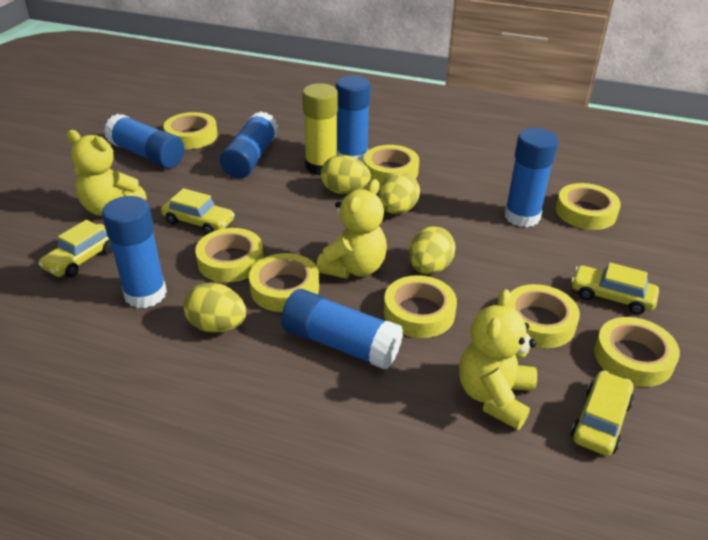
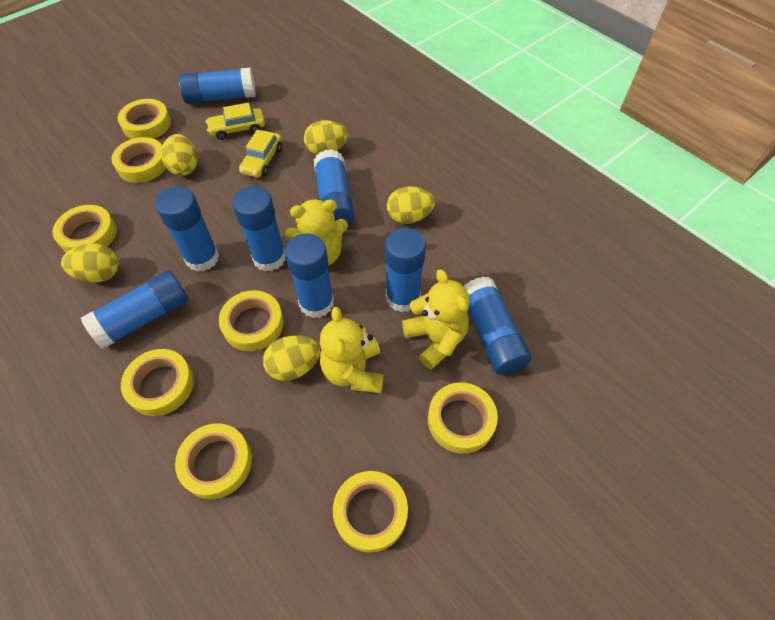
blue glue stick: 6 -> 8
yellow car: 4 -> 2
yellow egg: 4 -> 5
yellow glue stick: 1 -> 0

